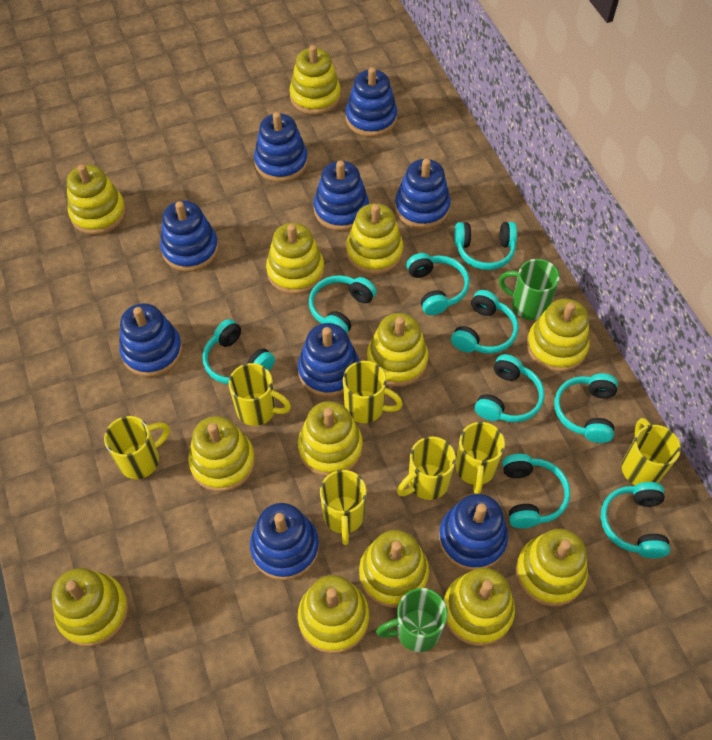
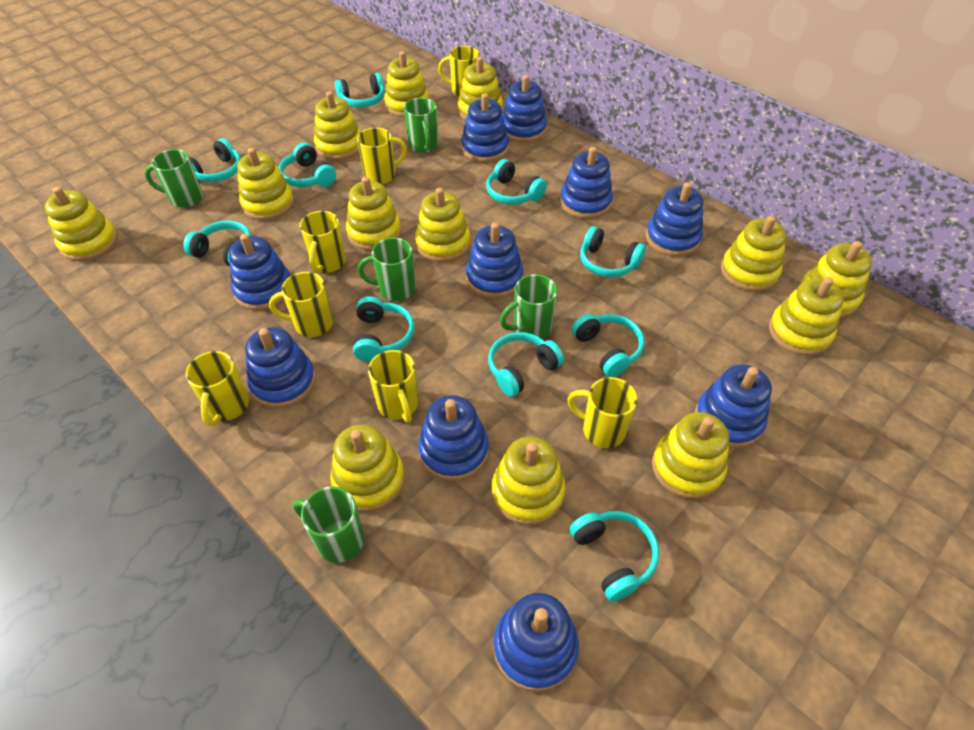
blue stacking toy: 9 -> 10
green mug: 2 -> 5
turquoise headphones: 9 -> 10

